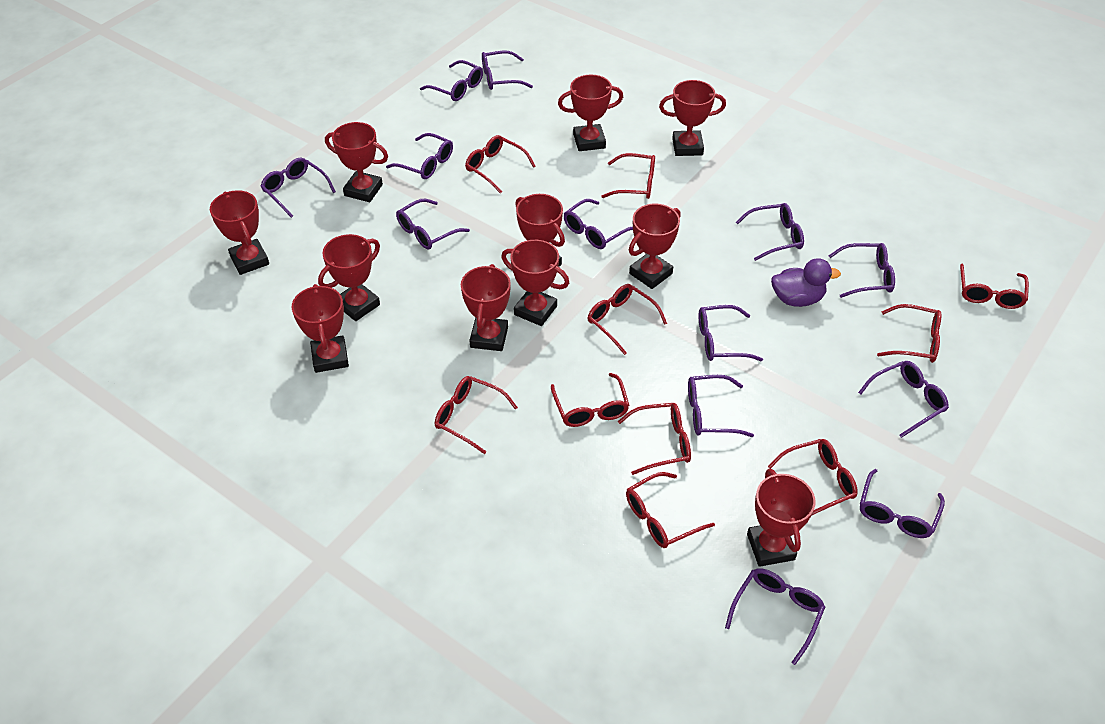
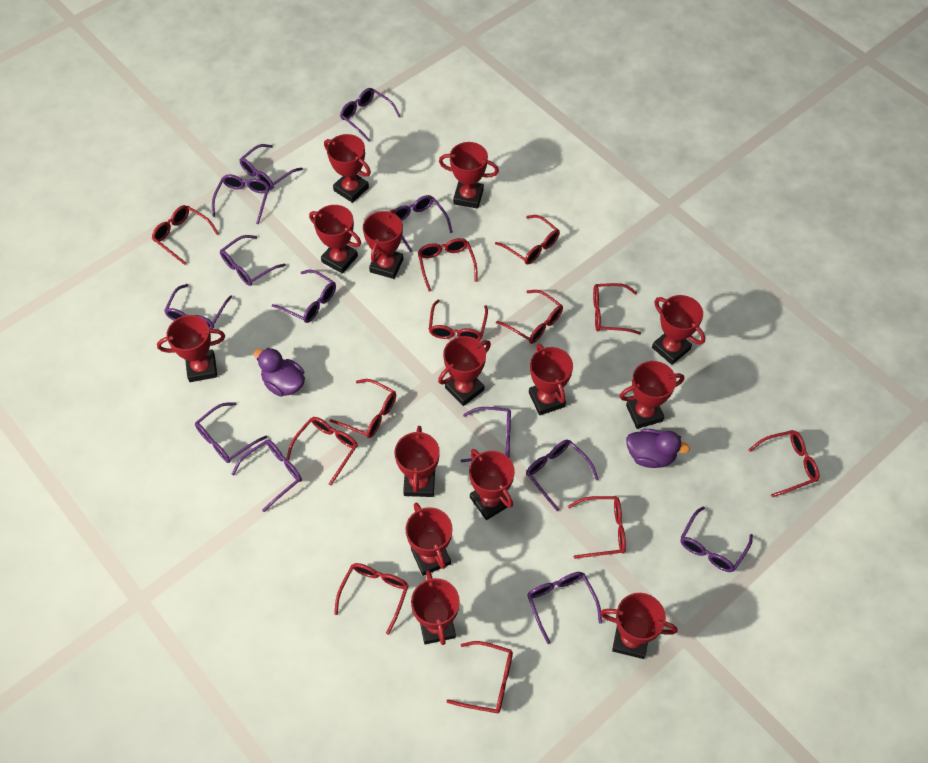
purple duck: 1 -> 2
red glasses: 10 -> 12
red trophy: 11 -> 14

